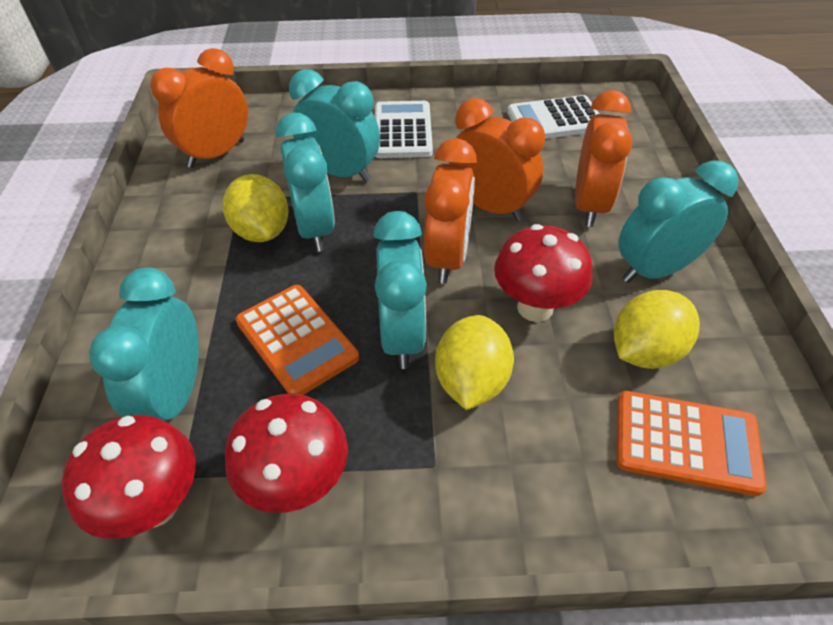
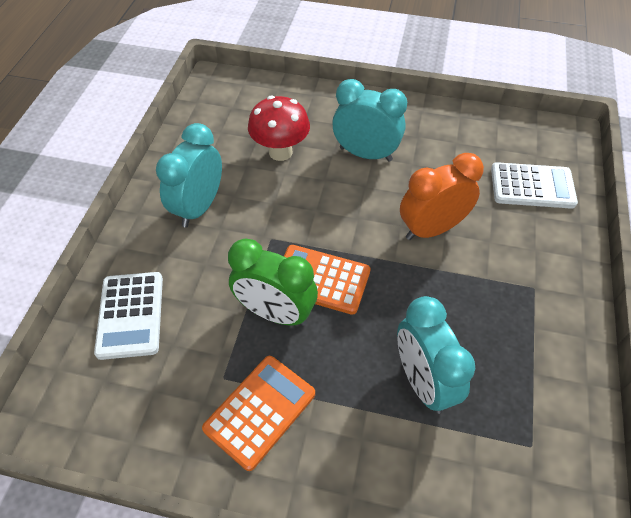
green clock: 0 -> 1
orange clock: 4 -> 1
red mushroom: 3 -> 1
turquoise clock: 5 -> 3
yellow lemon: 3 -> 0

